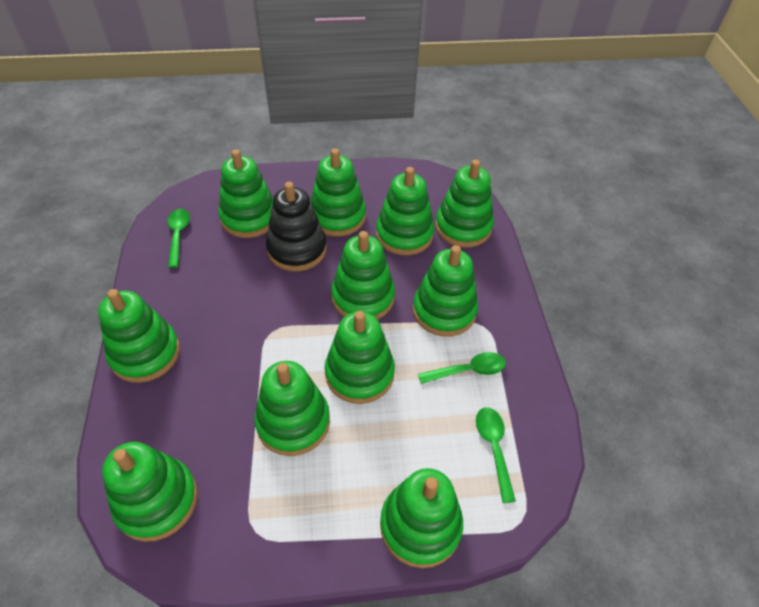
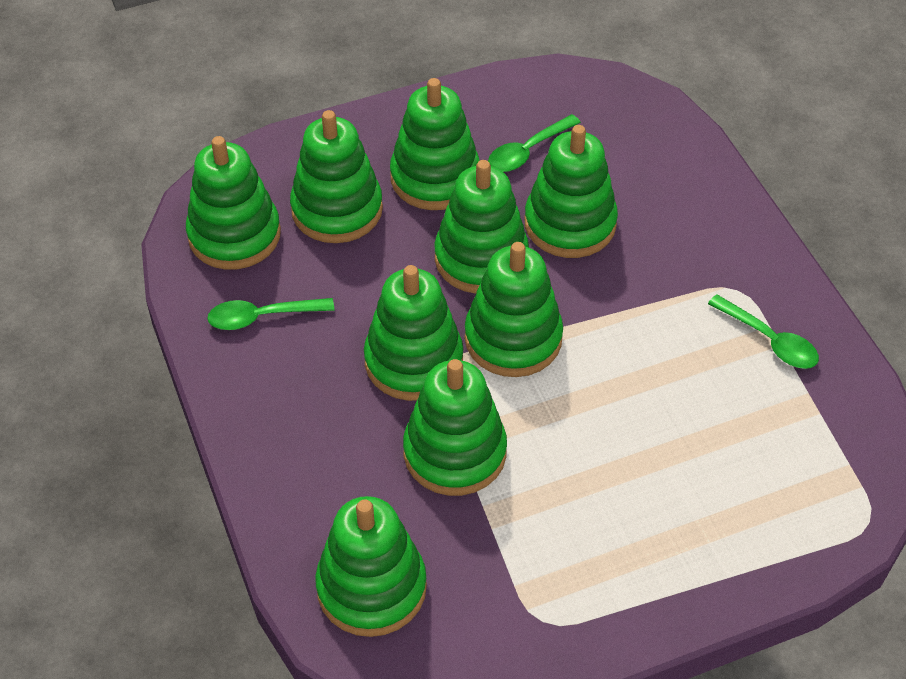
black stacking toy: 1 -> 0
green stacking toy: 11 -> 9

